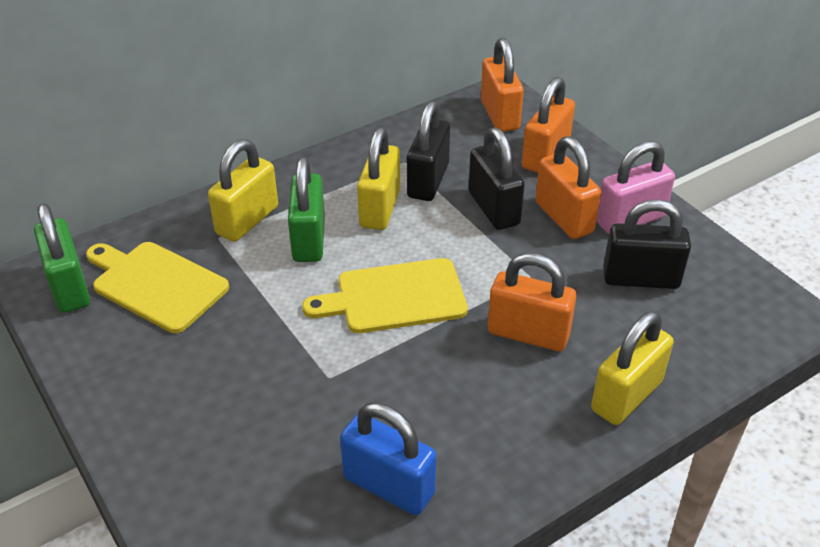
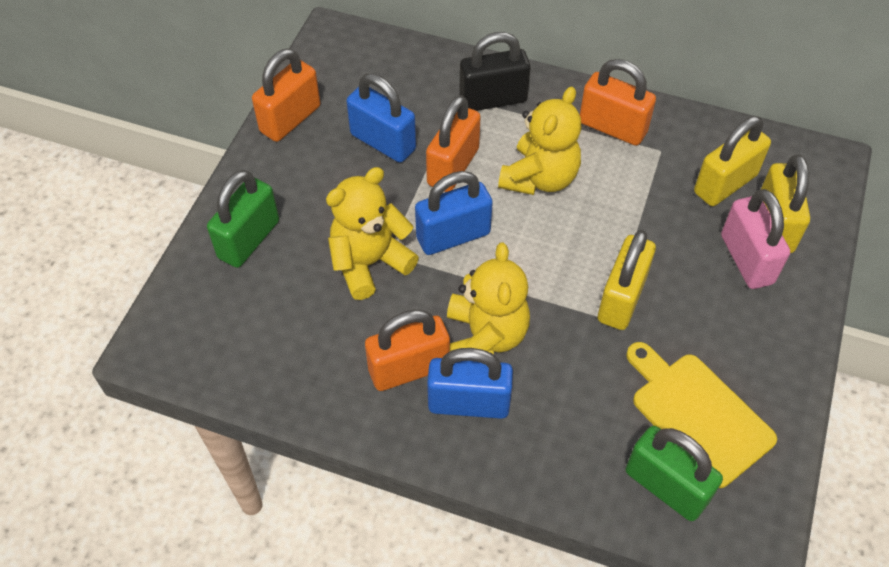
black padlock: 3 -> 1
blue padlock: 1 -> 3
yellow cutting board: 2 -> 1
yellow teddy bear: 0 -> 3

